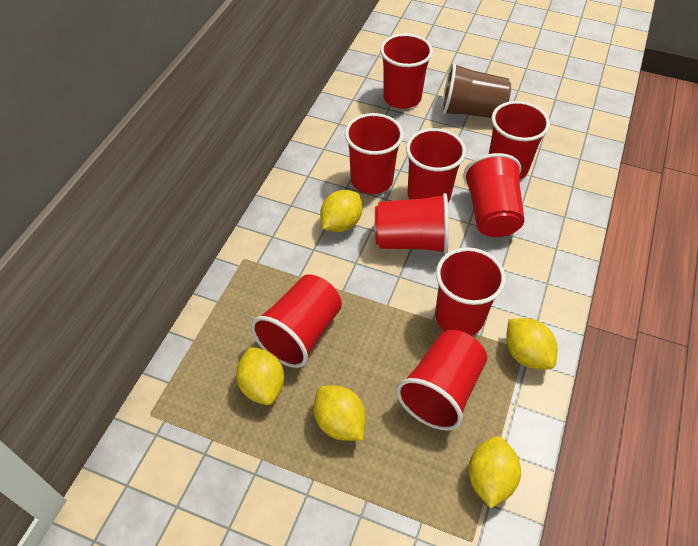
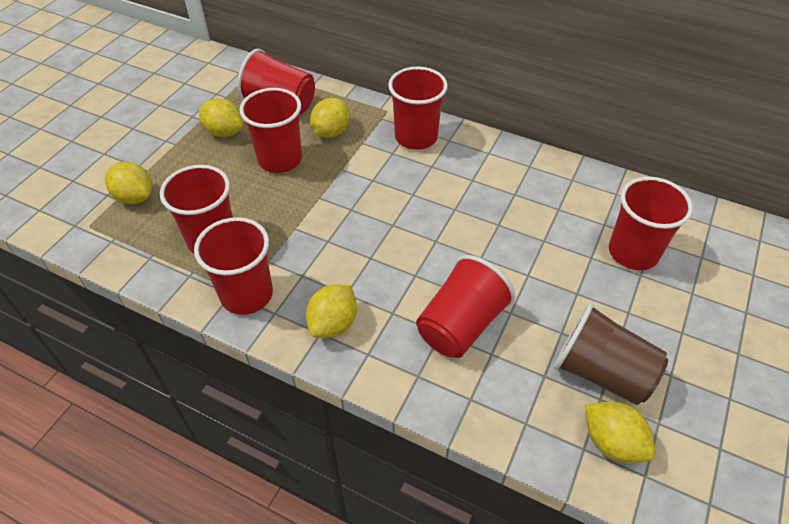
red cup: 9 -> 7

